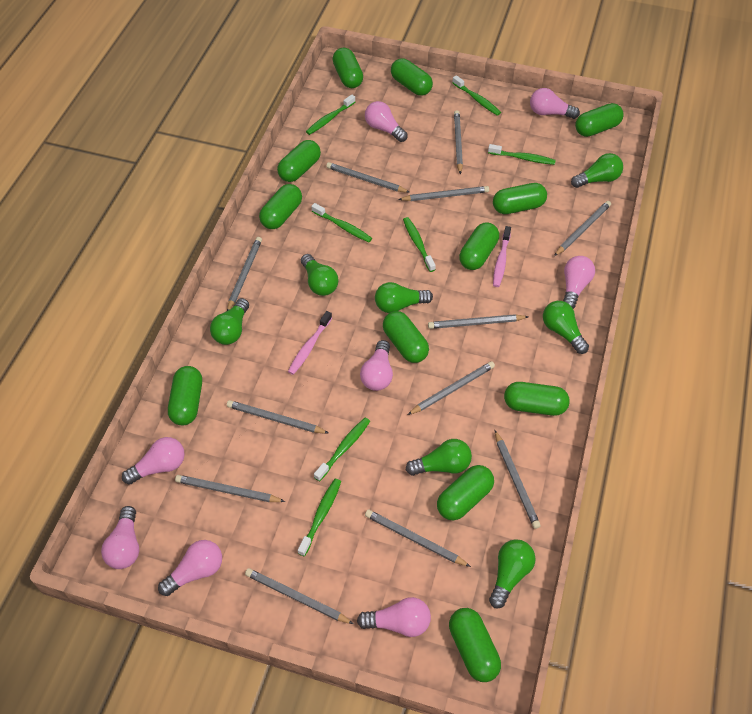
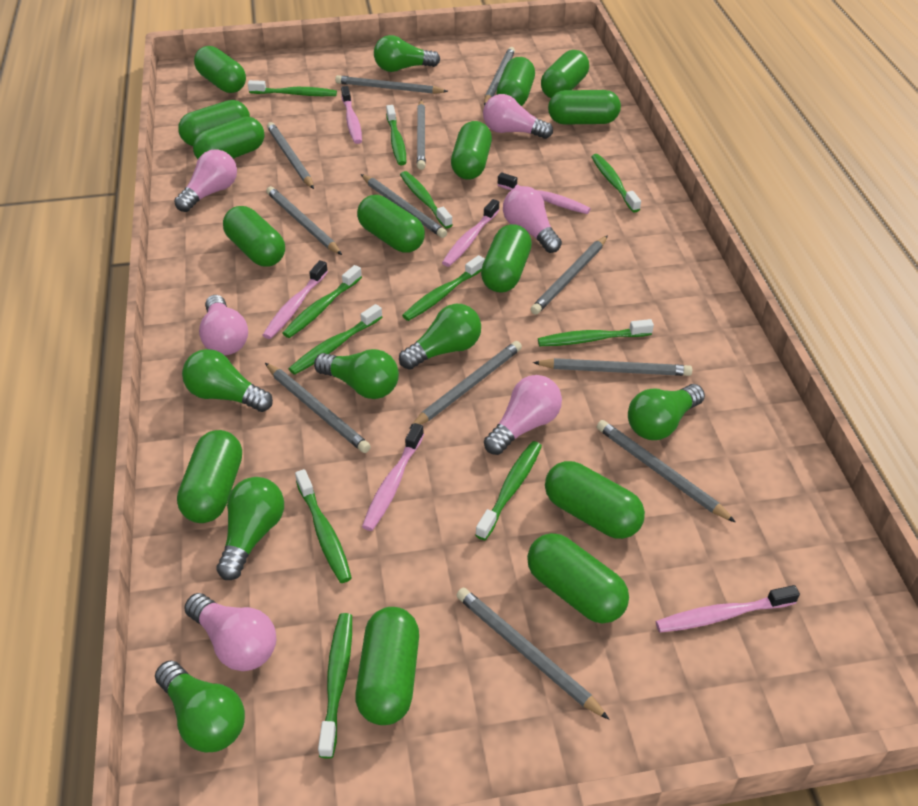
green capsule: 12 -> 14
green toothbrush: 7 -> 11
pink light bulb: 8 -> 6
pink toothbrush: 2 -> 6

